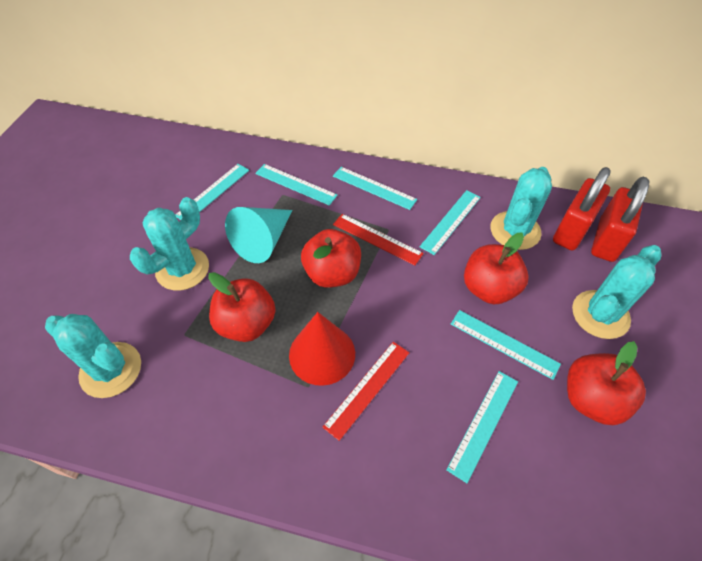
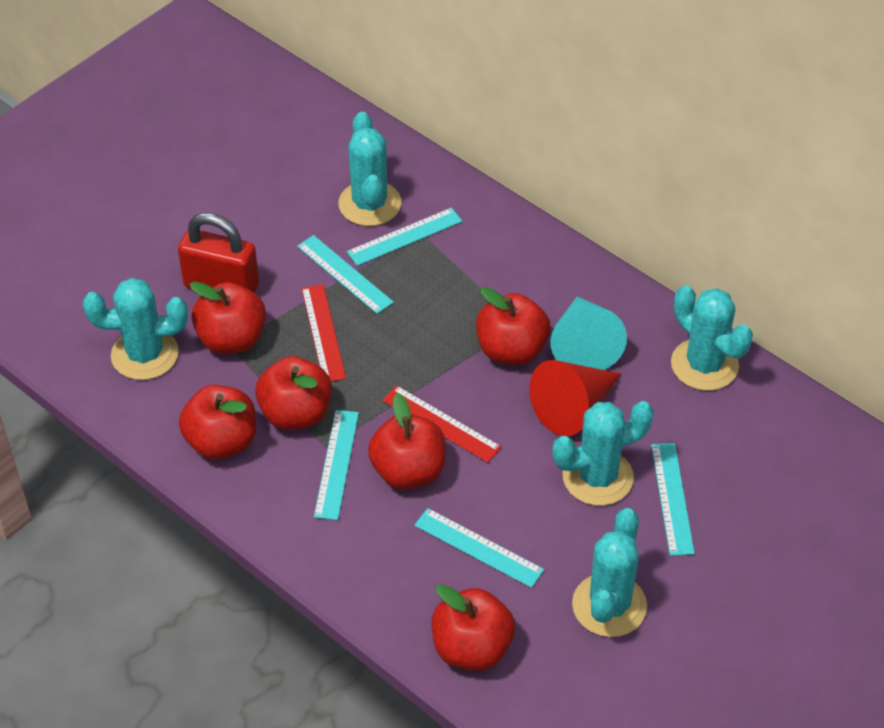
red apple: 4 -> 6
red padlock: 2 -> 1
turquoise cactus: 4 -> 5
turquoise ruler: 6 -> 5

